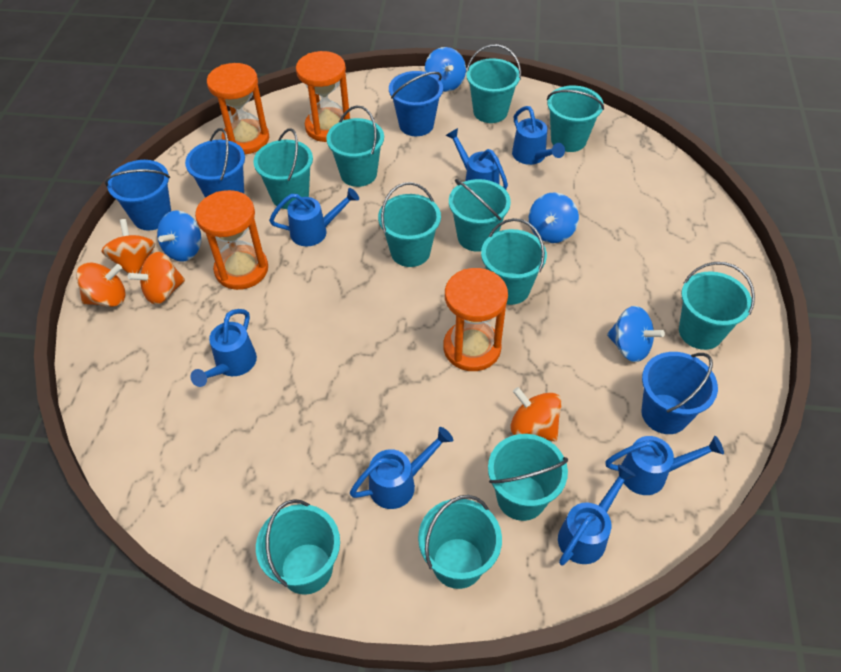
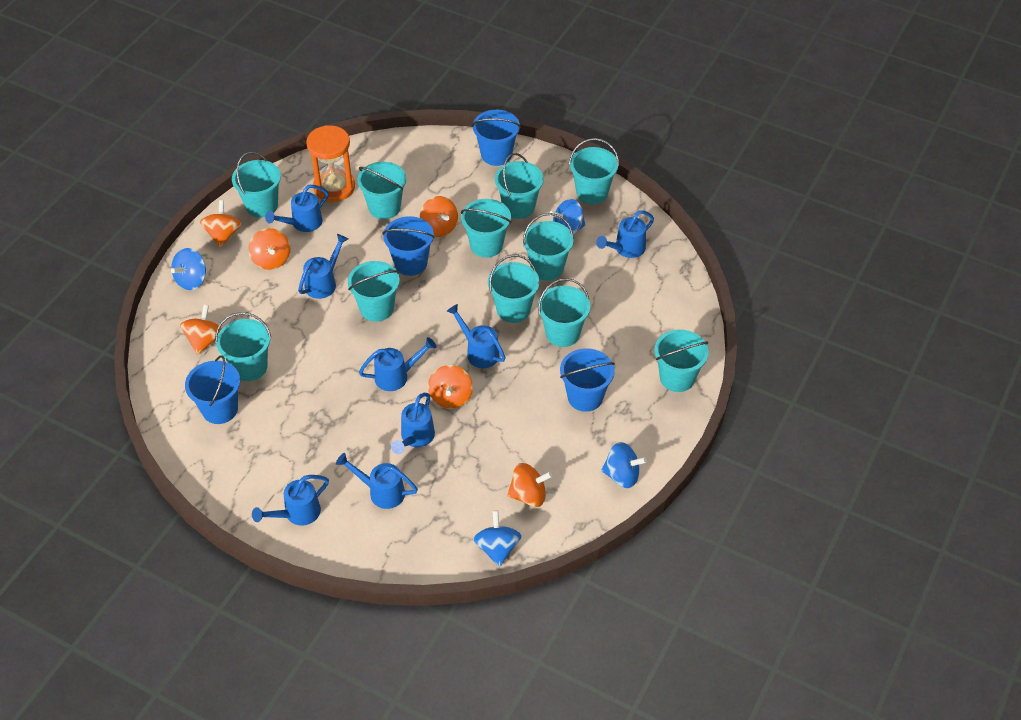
blue watering can: 7 -> 8
orange hourglass: 4 -> 1
orange spinning top: 4 -> 6

